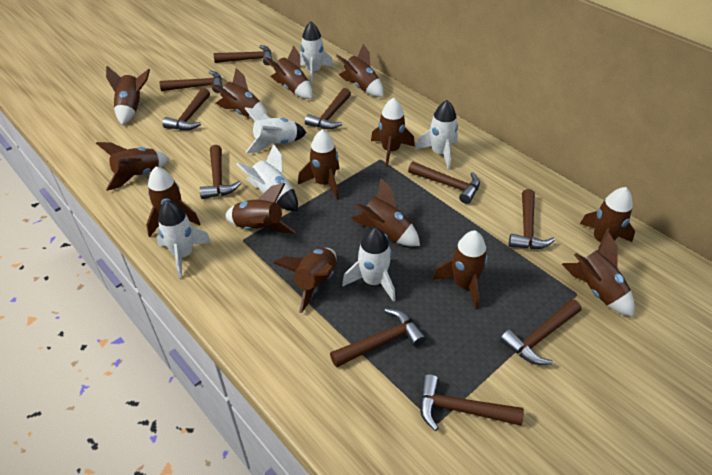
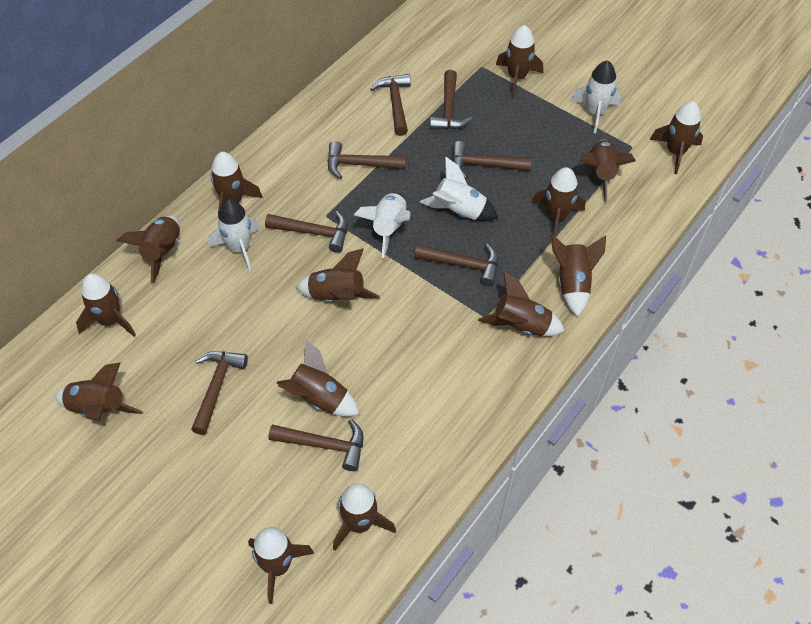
brown hammer: 10 -> 8
white rocket: 6 -> 4

